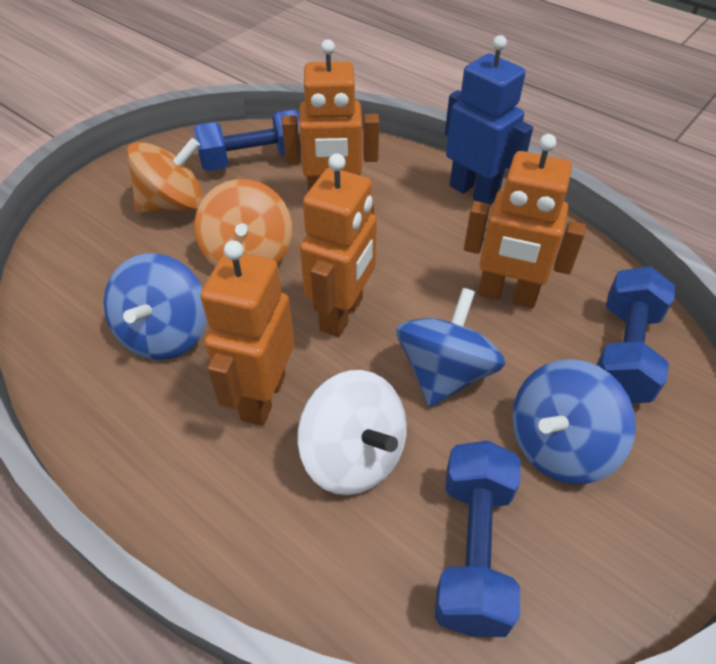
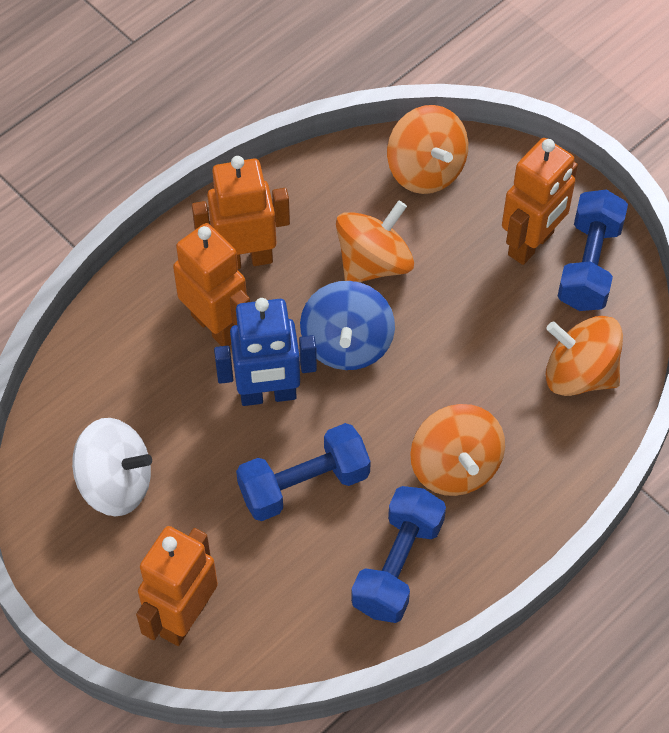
blue spinning top: 3 -> 1
orange spinning top: 2 -> 4

